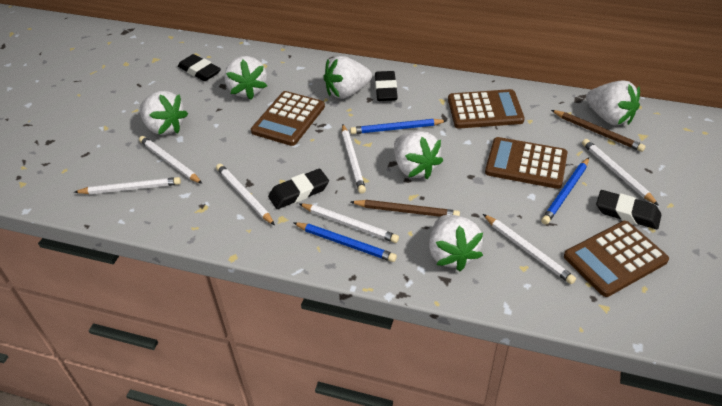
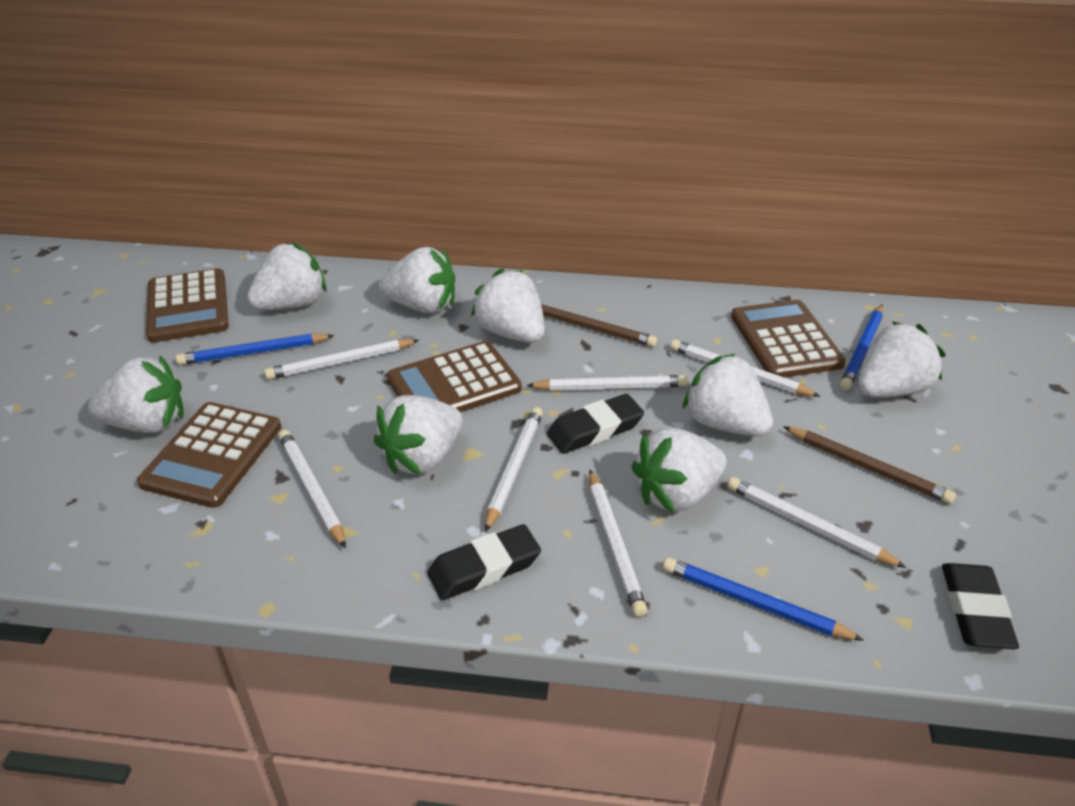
black eraser: 4 -> 3
white strawberry: 6 -> 8

